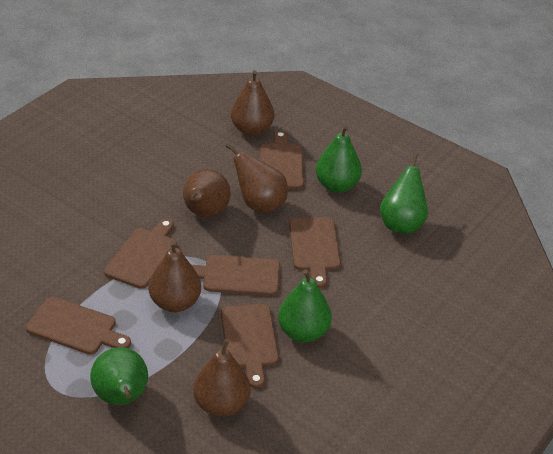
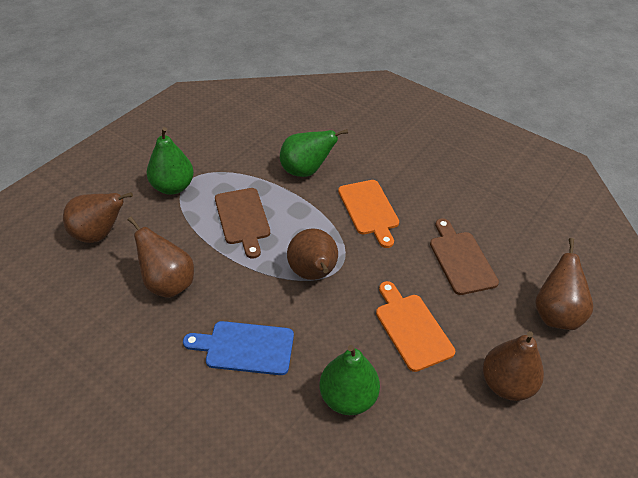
blue cutting board: 0 -> 1
brown cutting board: 6 -> 2
green pear: 4 -> 3
orange cutting board: 0 -> 2

